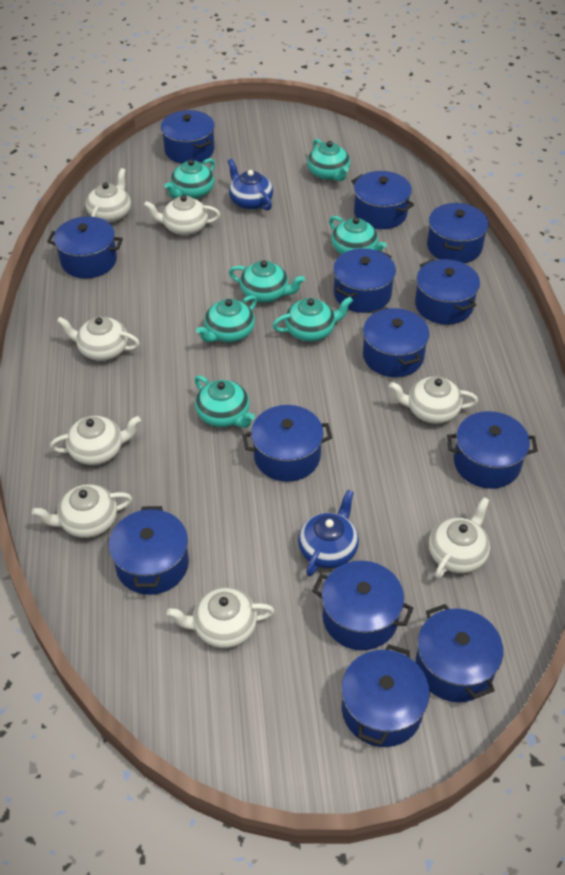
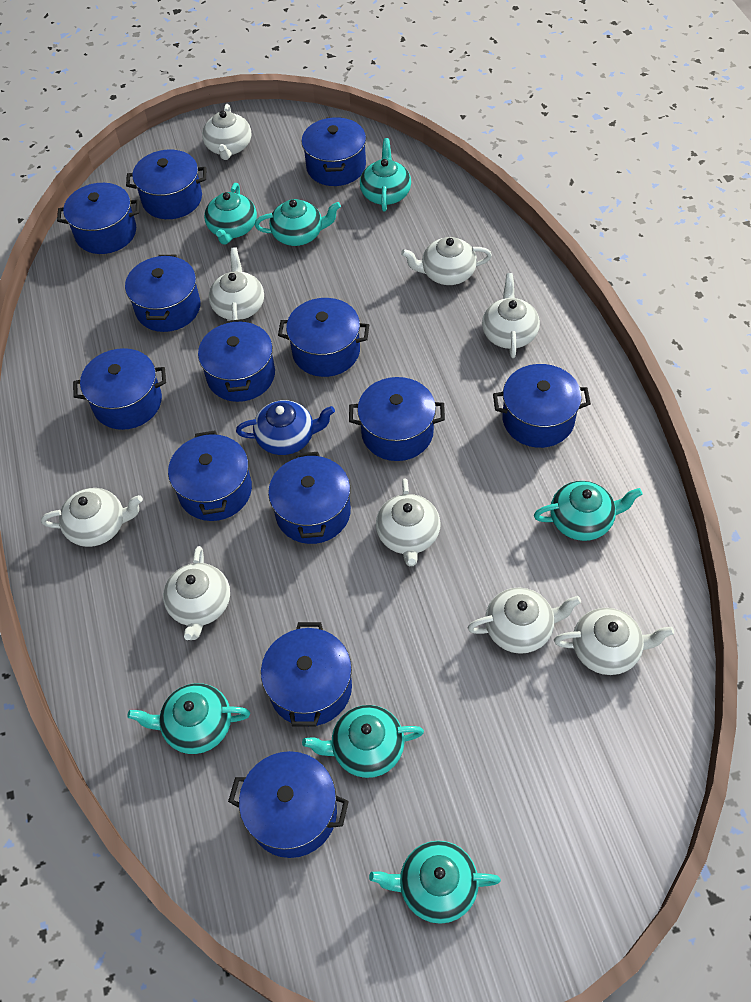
blue teapot: 2 -> 1
white teapot: 8 -> 9

